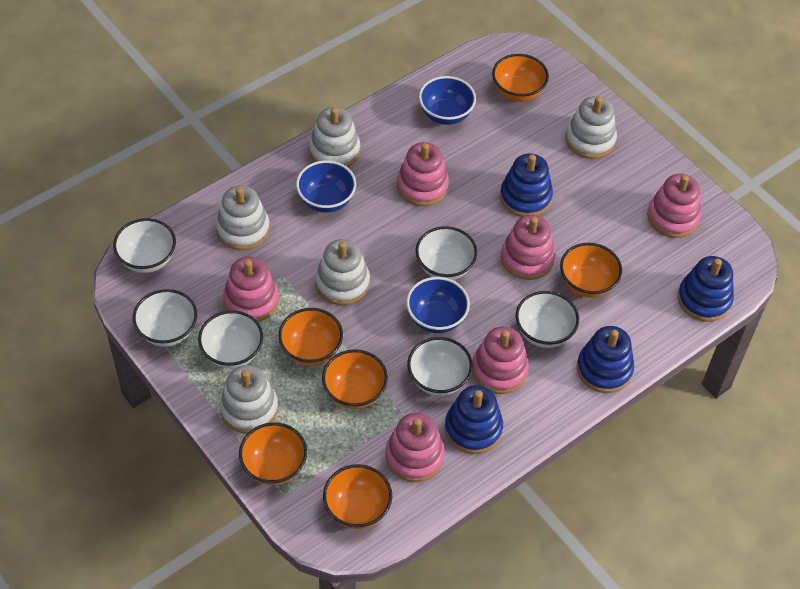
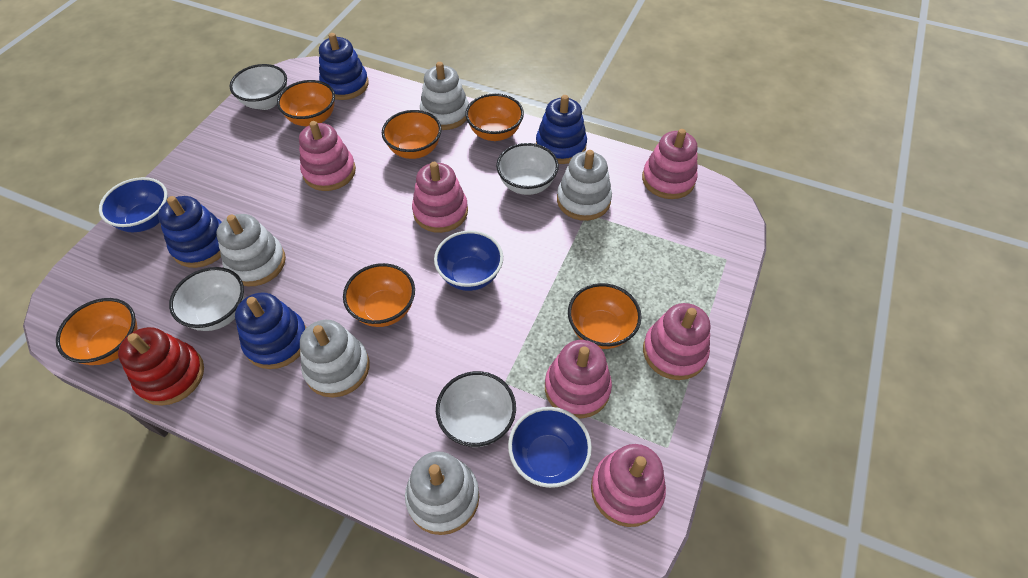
red stacking toy: 0 -> 1
white bowl: 6 -> 4

